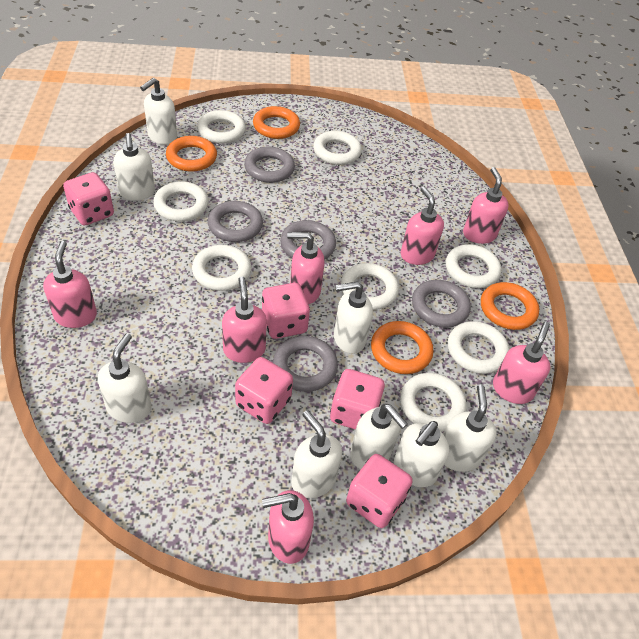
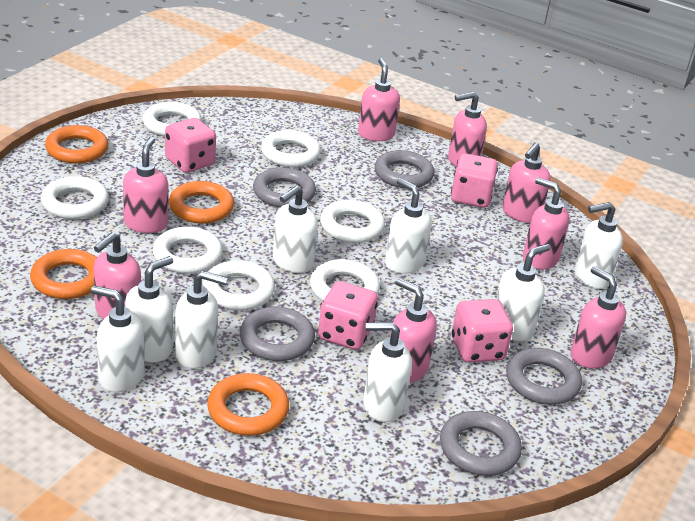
pink dice: 5 -> 4
pink soap dispenser: 7 -> 8
white ring: 8 -> 7

